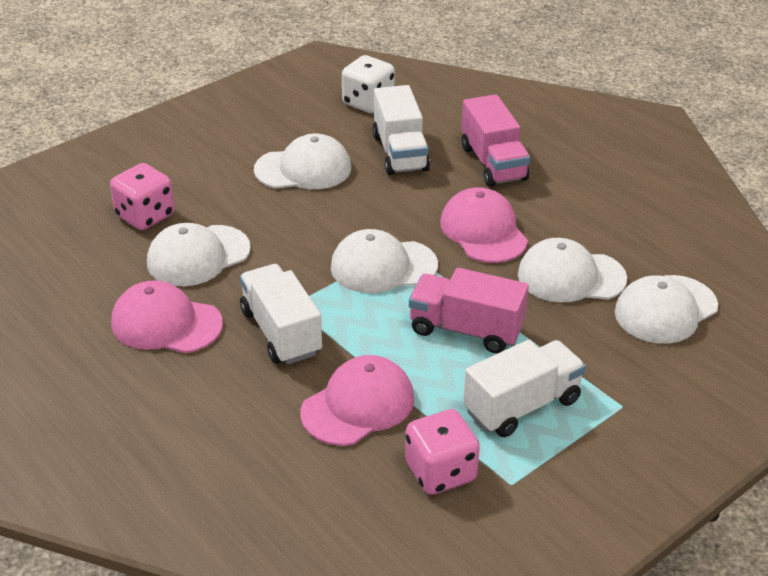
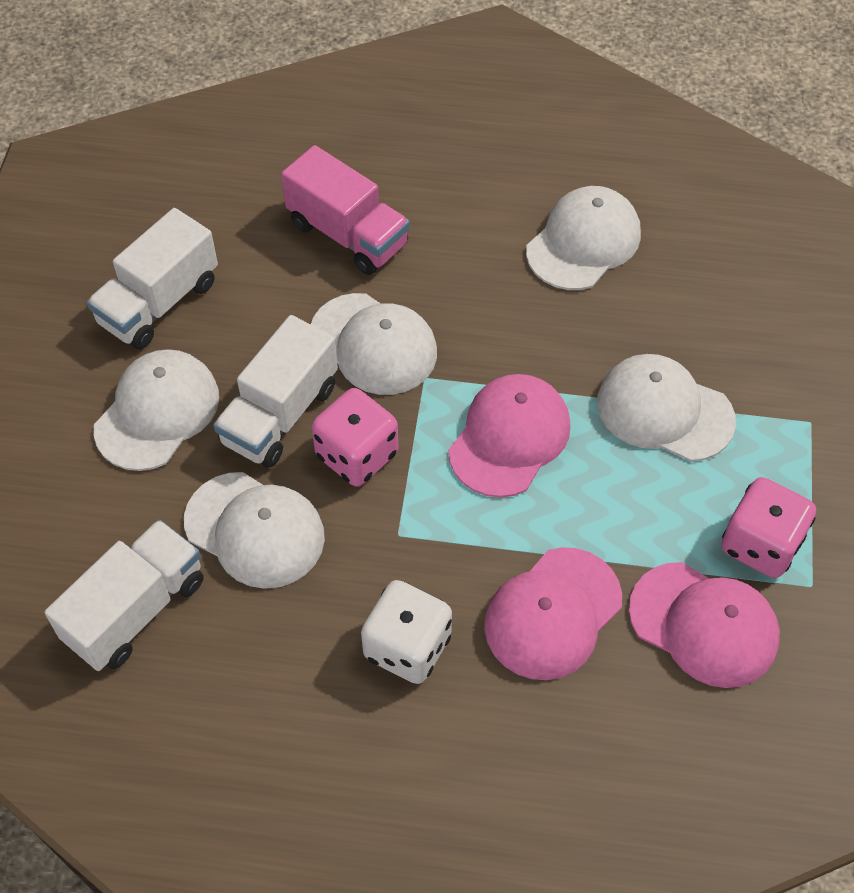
pink truck: 2 -> 1

